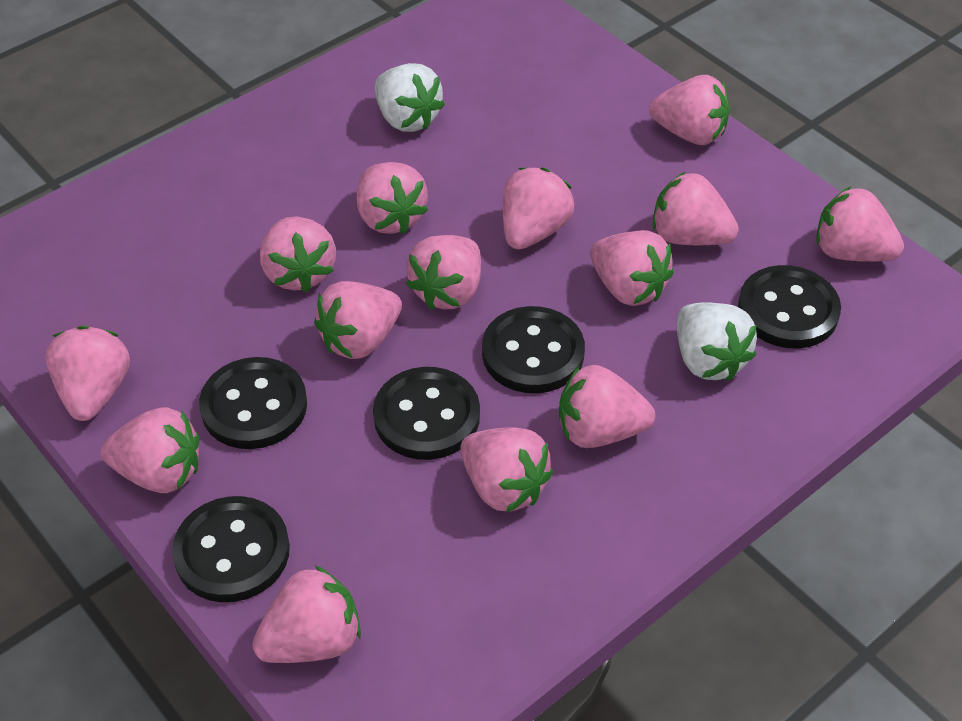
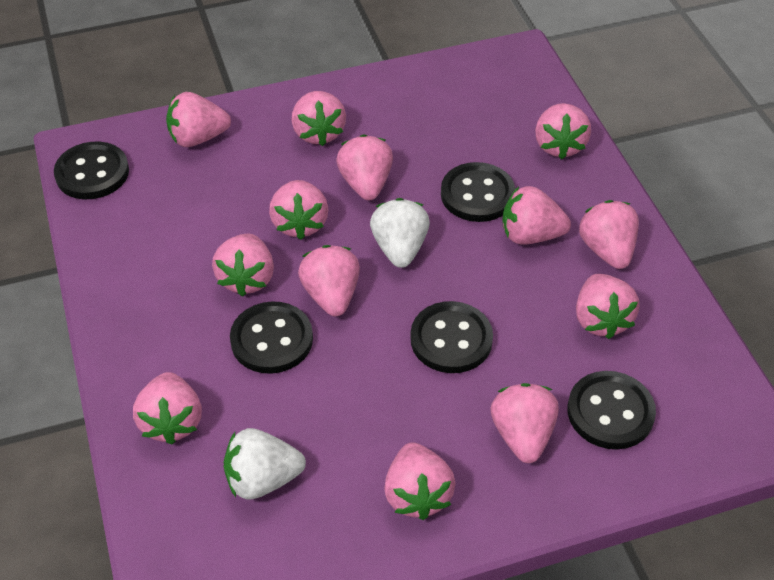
pink strawberry: 14 -> 13

